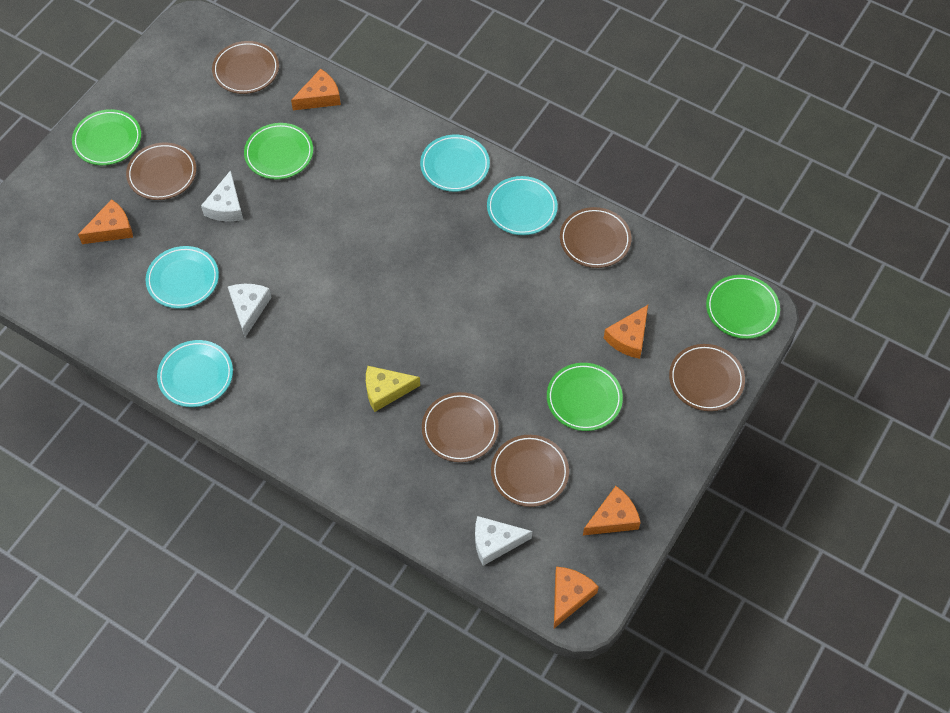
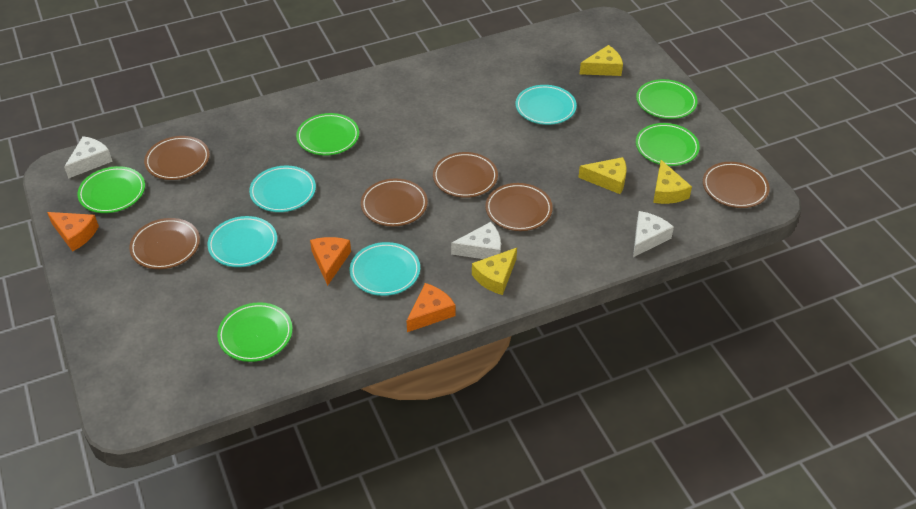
green plate: 4 -> 5
orange cheese: 5 -> 3
yellow cheese: 1 -> 4

